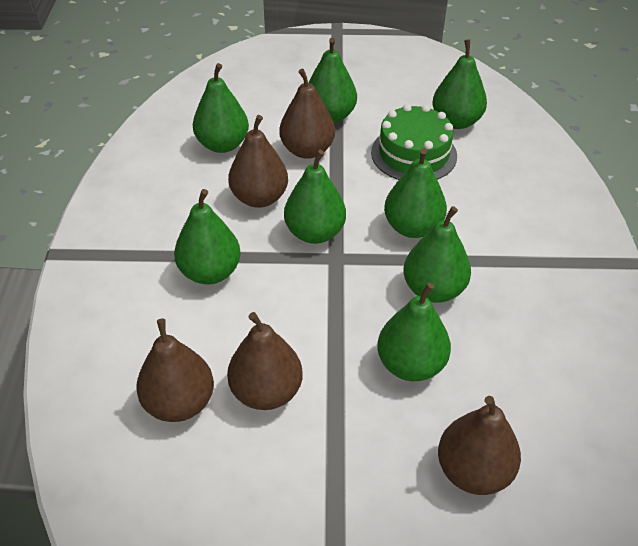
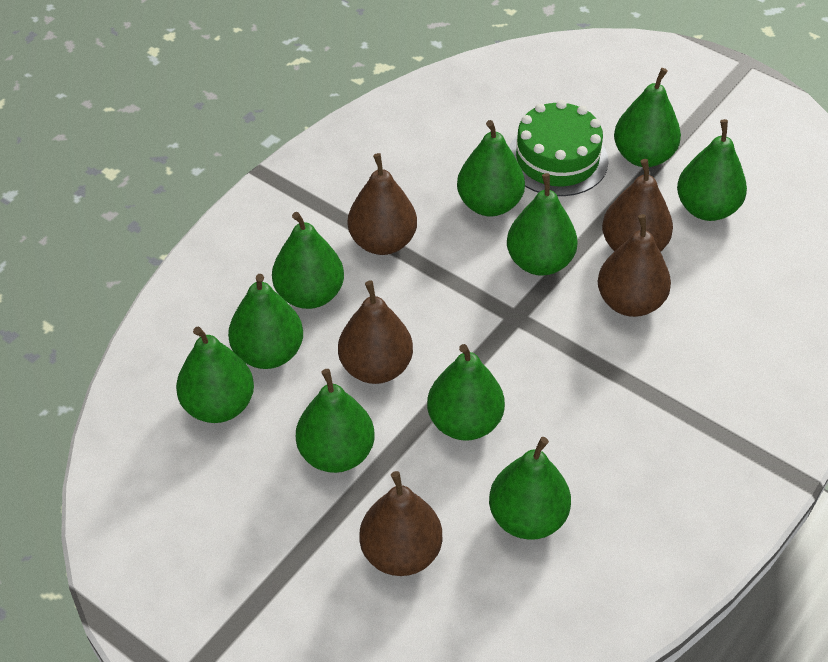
green pear: 8 -> 10

